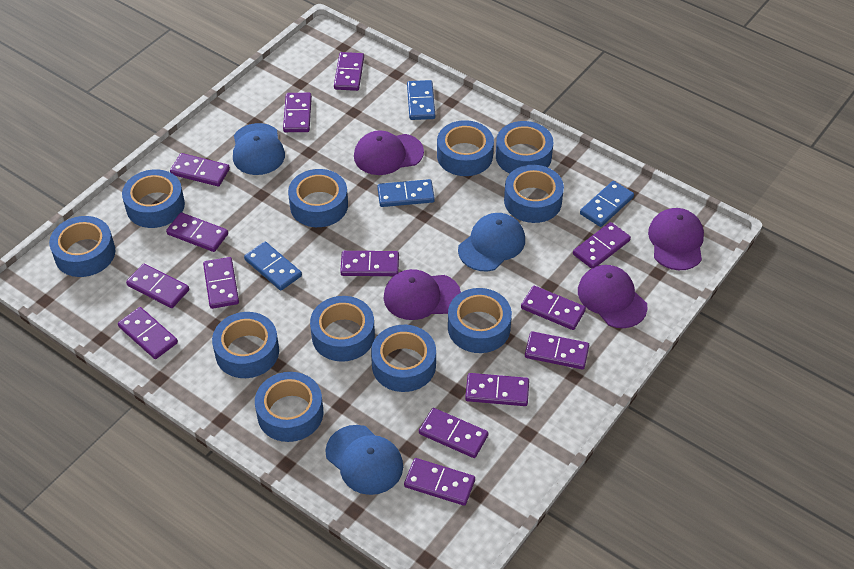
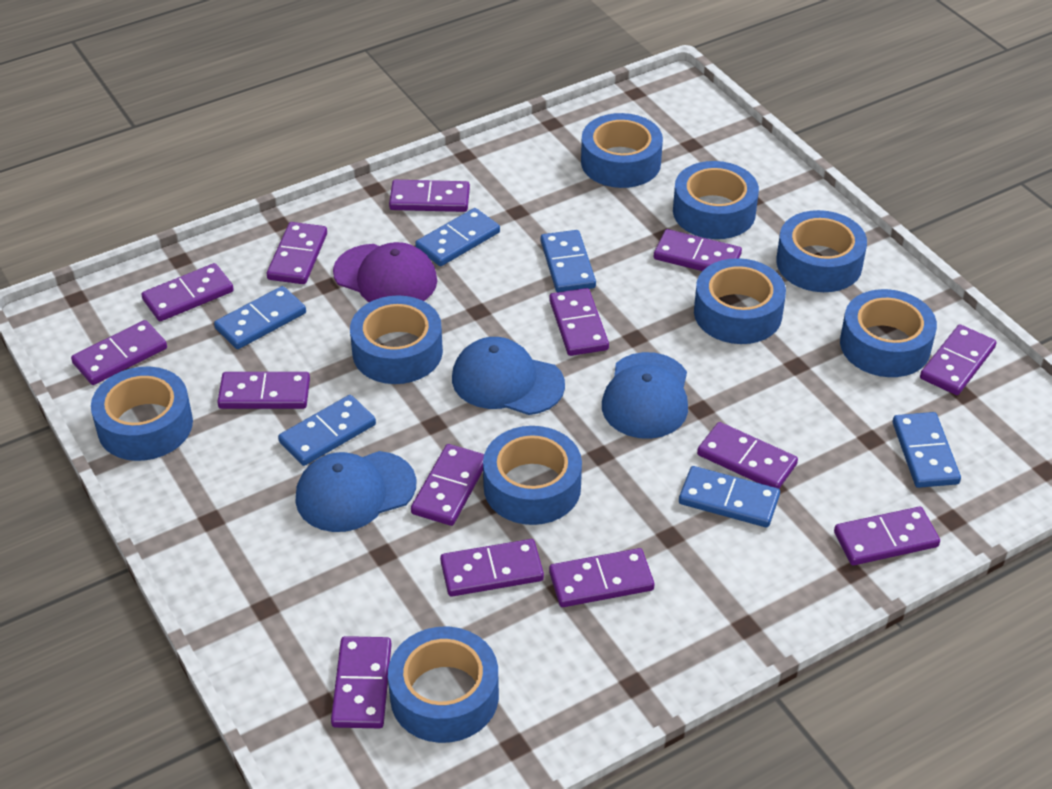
blue domino: 4 -> 6
blue tape: 11 -> 9
purple cap: 4 -> 1

